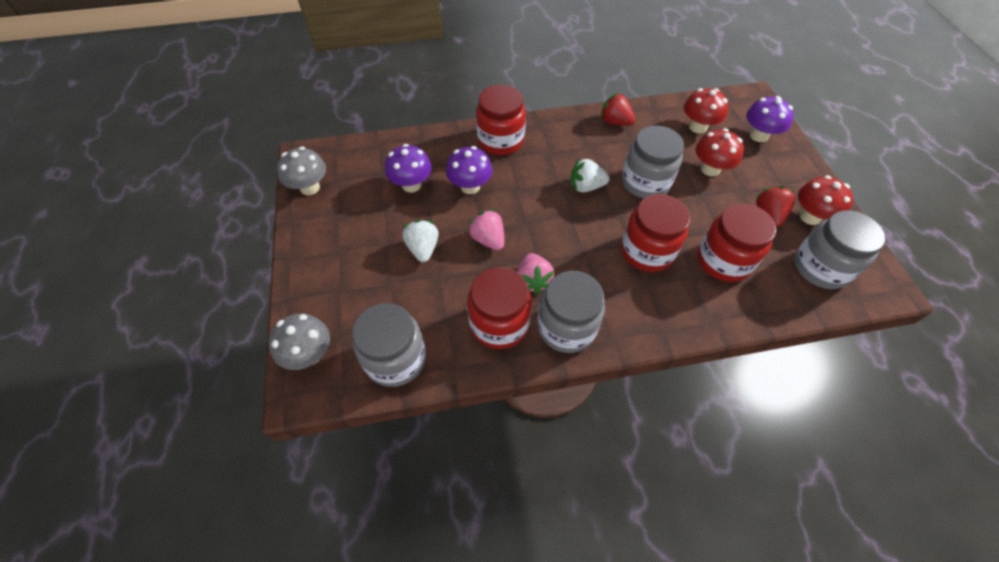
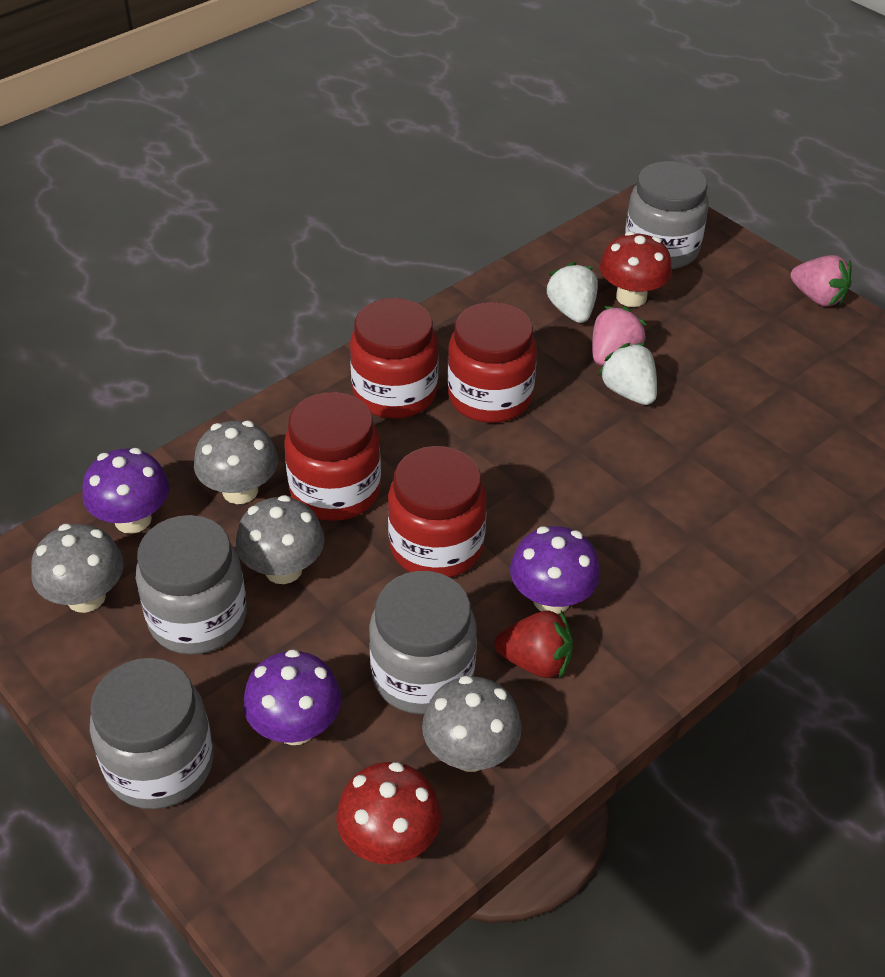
grey mushroom: 2 -> 4
red mushroom: 3 -> 2
red strawberry: 2 -> 1

